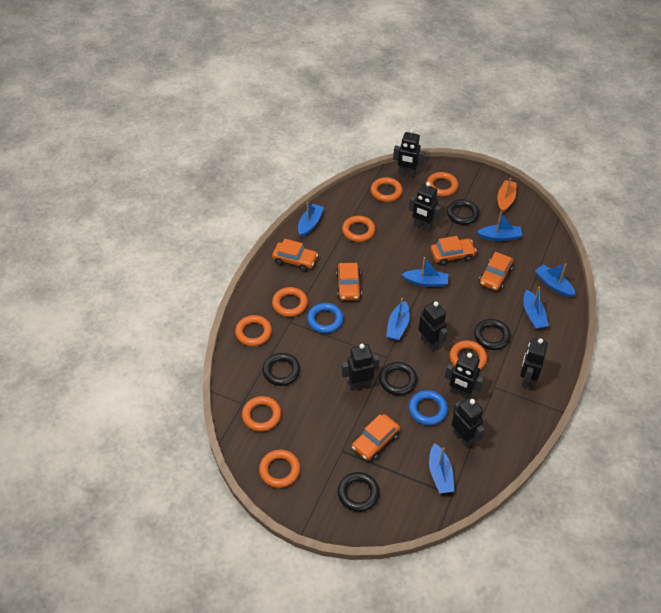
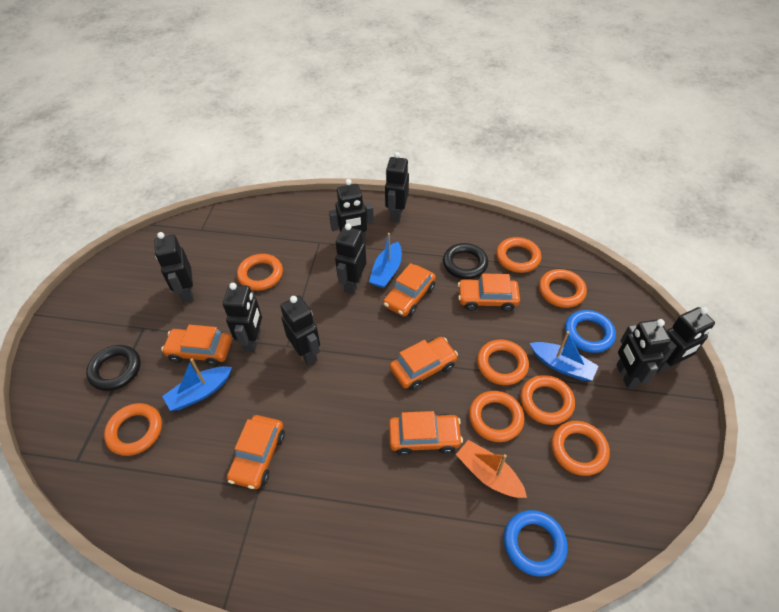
black ring: 5 -> 2
black robot: 7 -> 8
blue boat: 7 -> 3
orange car: 5 -> 6

